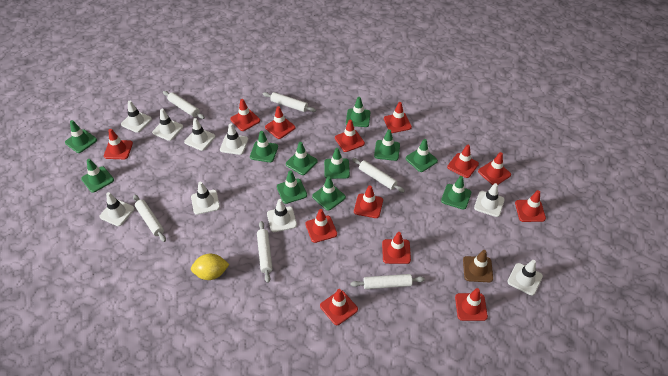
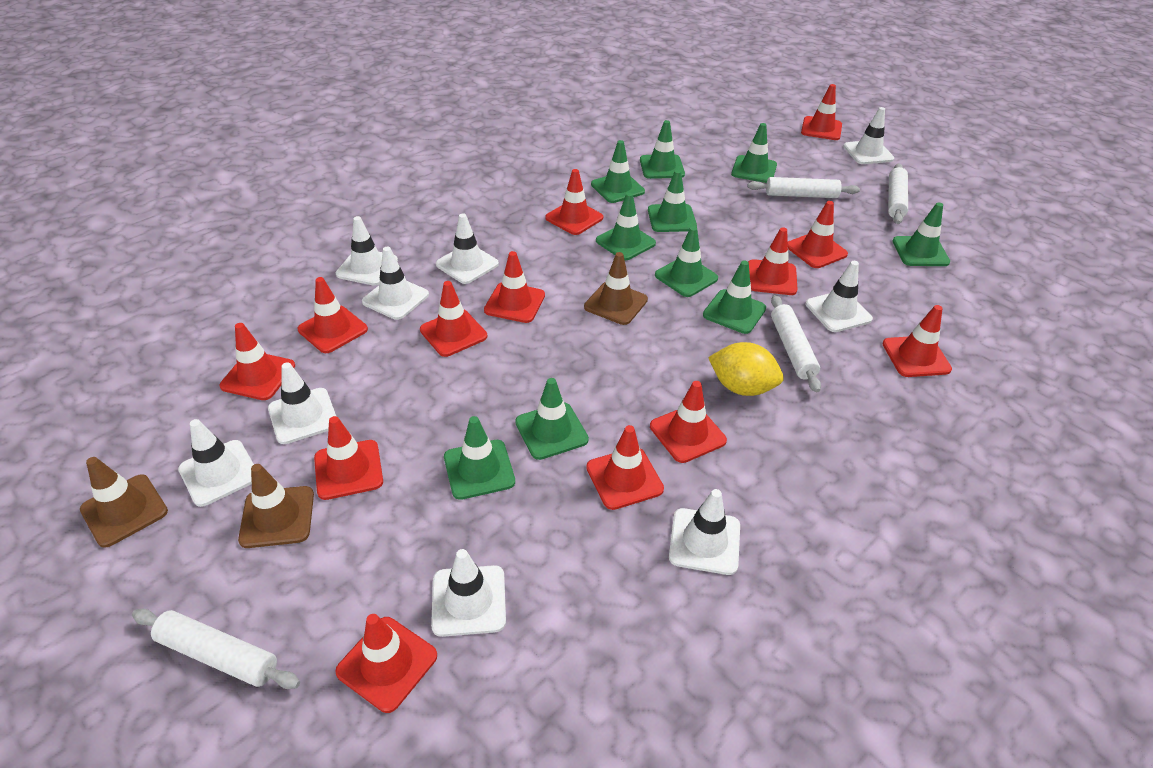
brown traffic cone: 1 -> 3
green traffic cone: 11 -> 10
white rolling pin: 6 -> 4

